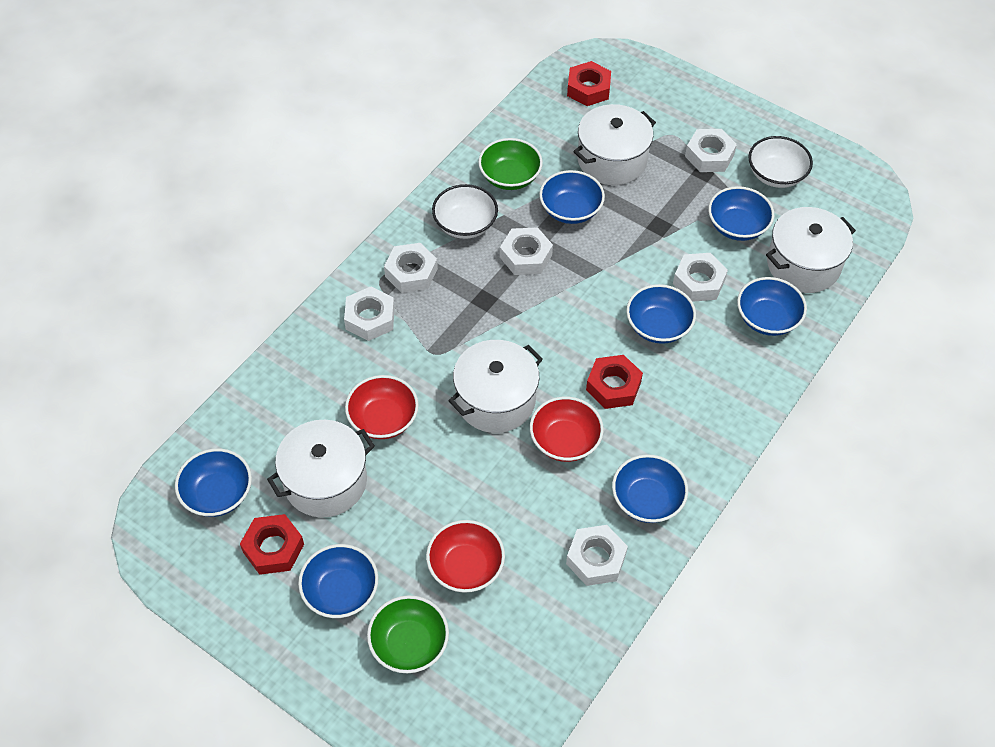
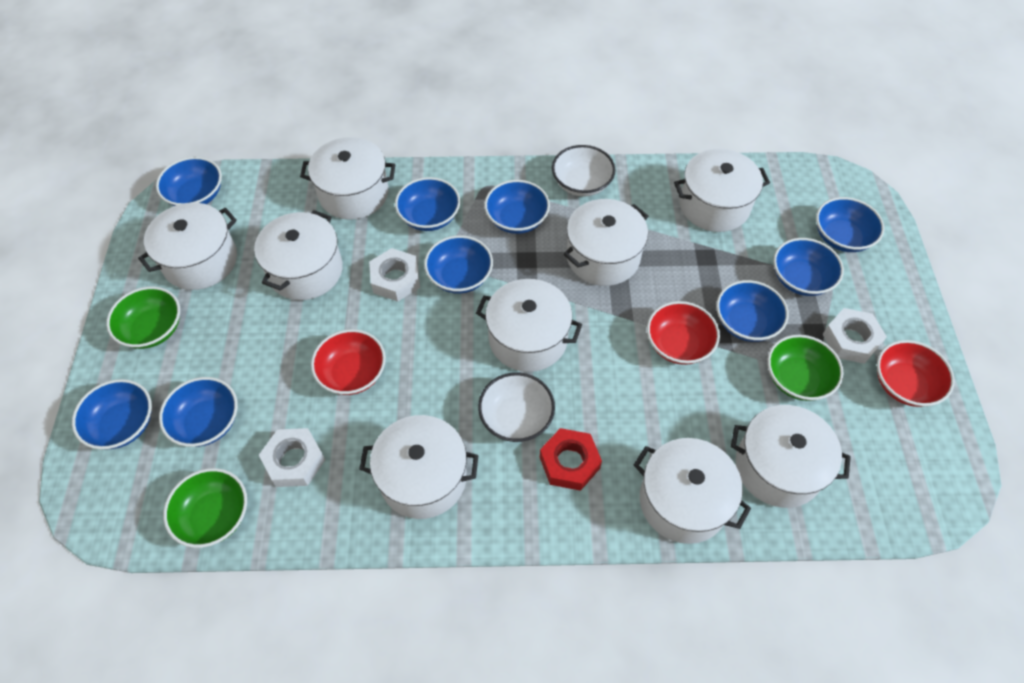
blue bowl: 7 -> 9
green bowl: 2 -> 3
red nut: 3 -> 1
white nut: 6 -> 3
white pot: 4 -> 9

